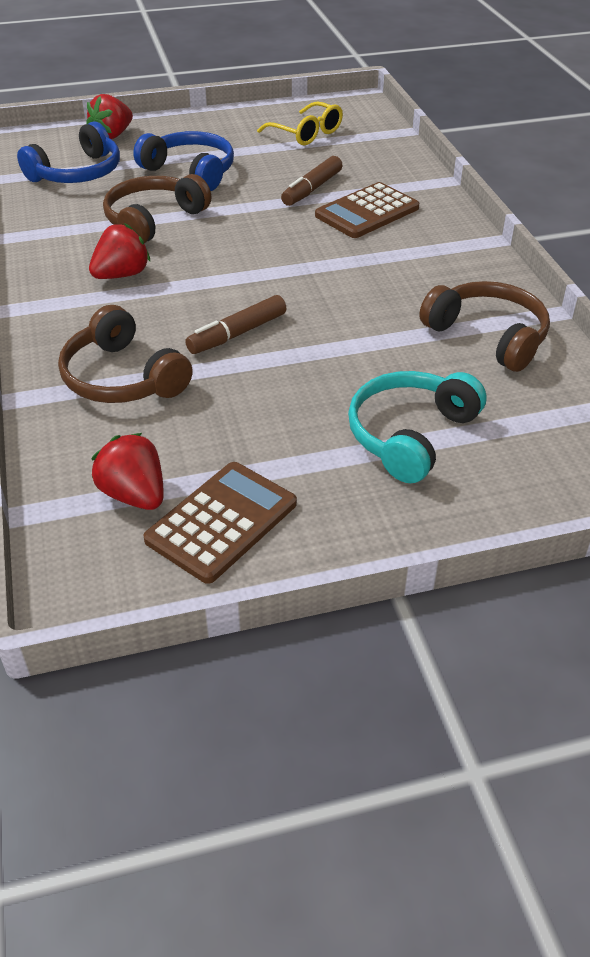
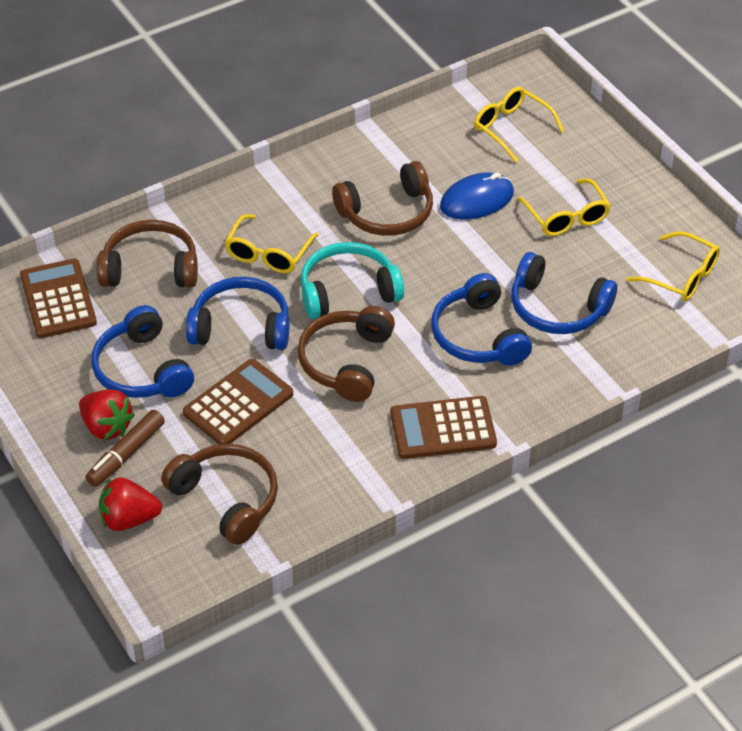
blue headphones: 2 -> 4
blue mouse: 0 -> 1
brown calculator: 2 -> 3
brown headphones: 3 -> 4
brown marker: 2 -> 1
red strawberry: 3 -> 2
yellow glasses: 1 -> 4

